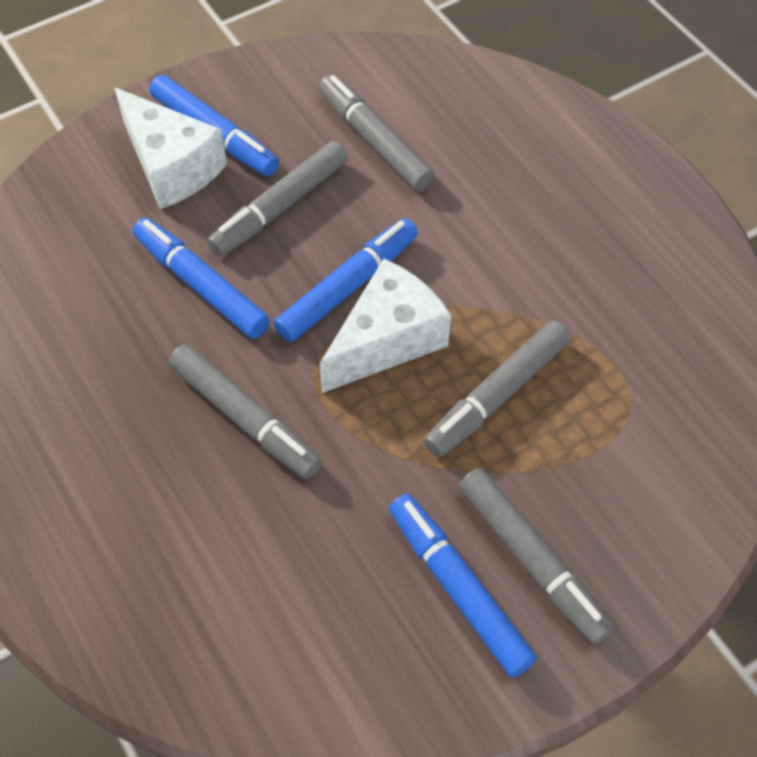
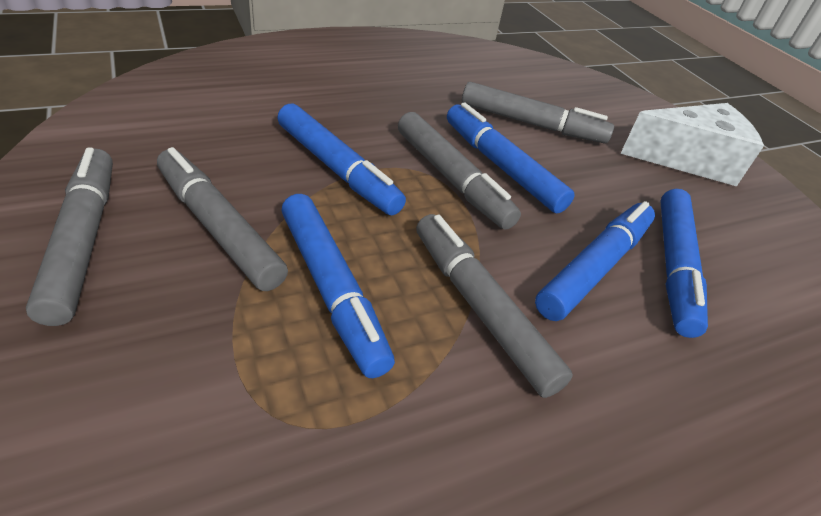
blue marker: 4 -> 5
white cheese: 2 -> 1

